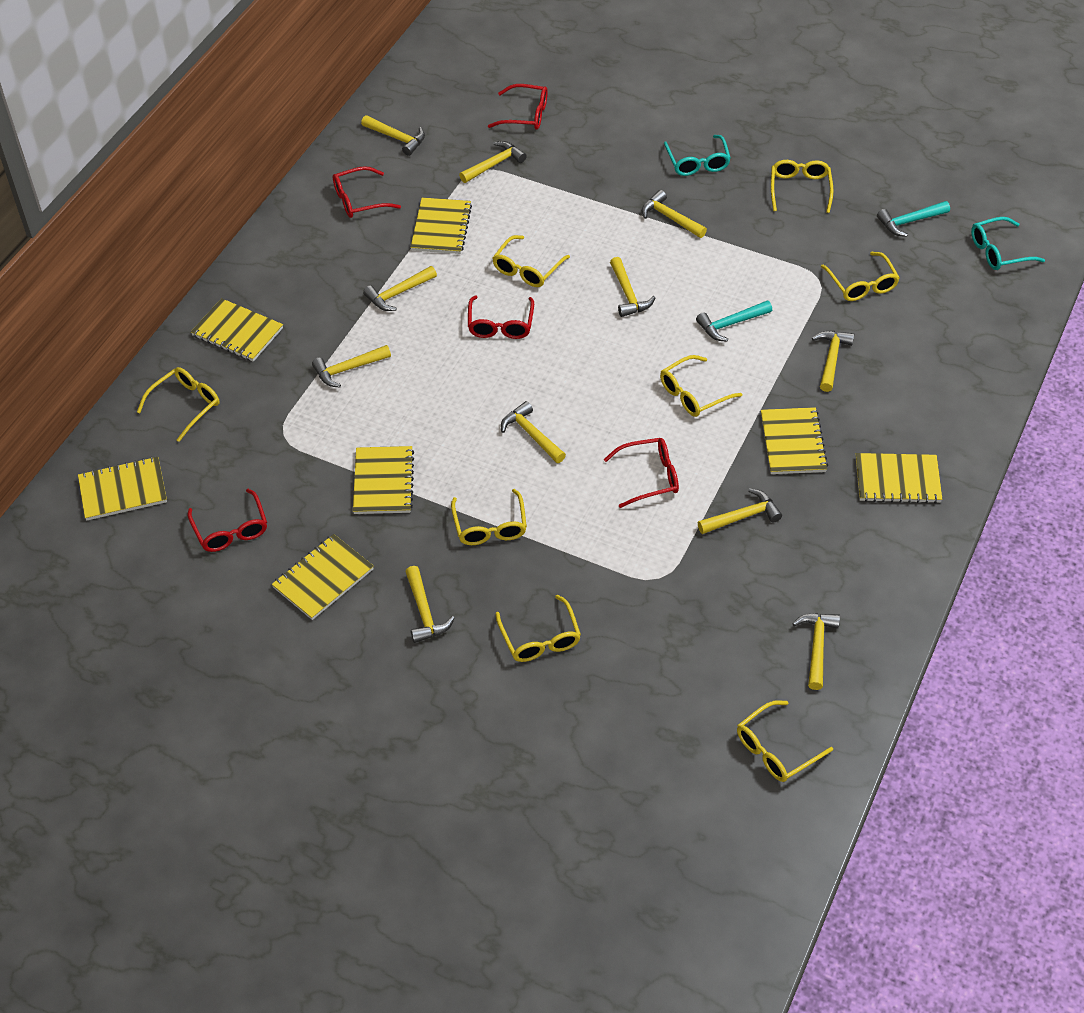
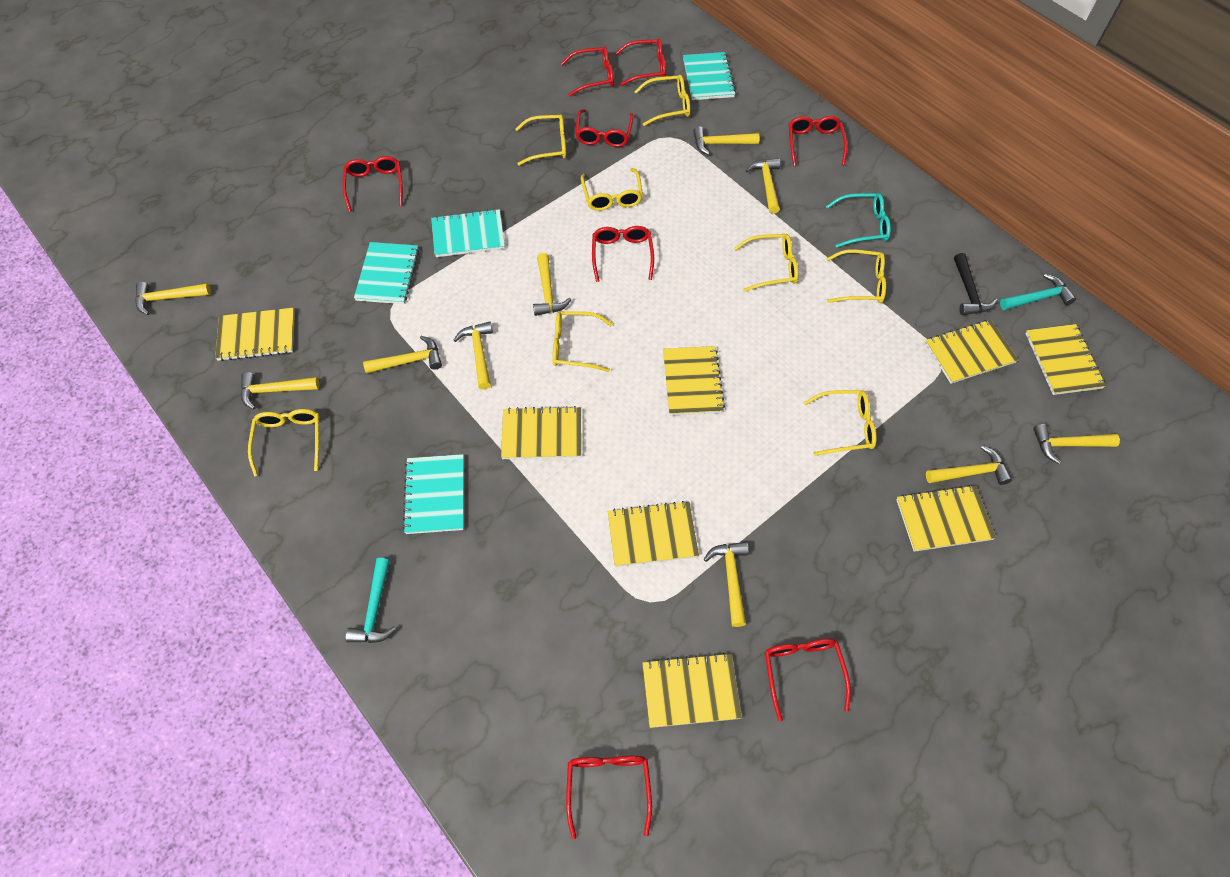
black hammer: 0 -> 1
red glasses: 5 -> 8
turquoise glasses: 2 -> 1
turquoise notebook: 0 -> 4
yellow hammer: 11 -> 10
yellow notebook: 7 -> 8

